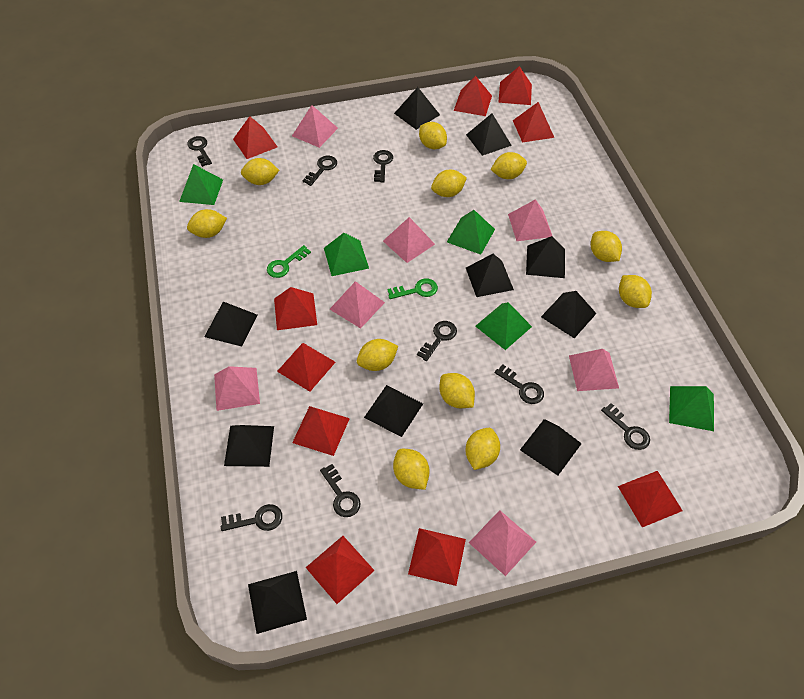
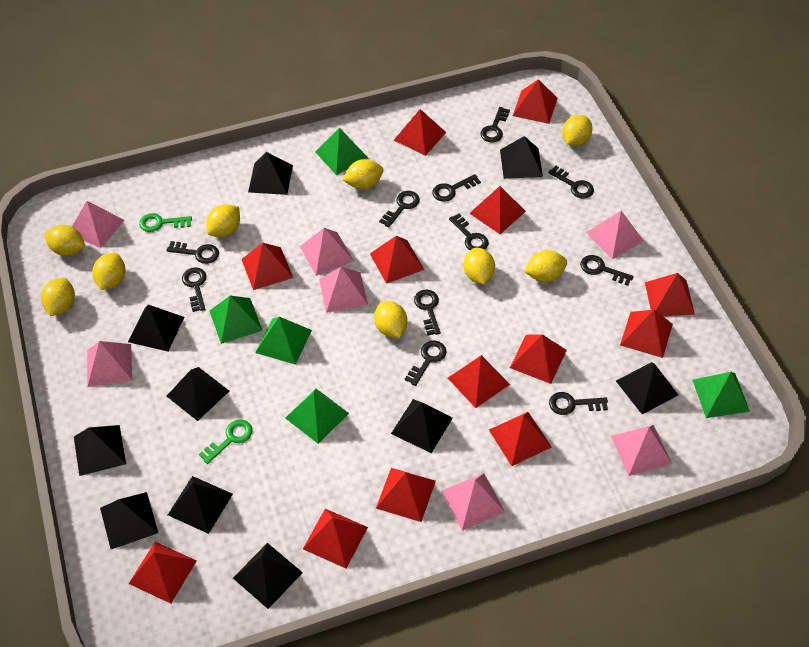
black key: 8 -> 11
red pyramid: 10 -> 13
yellow lemon: 11 -> 9

